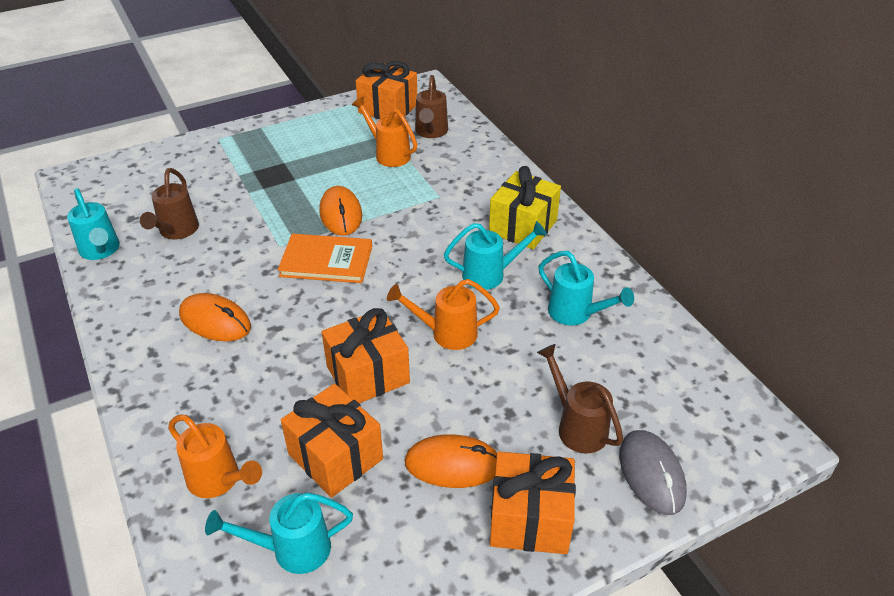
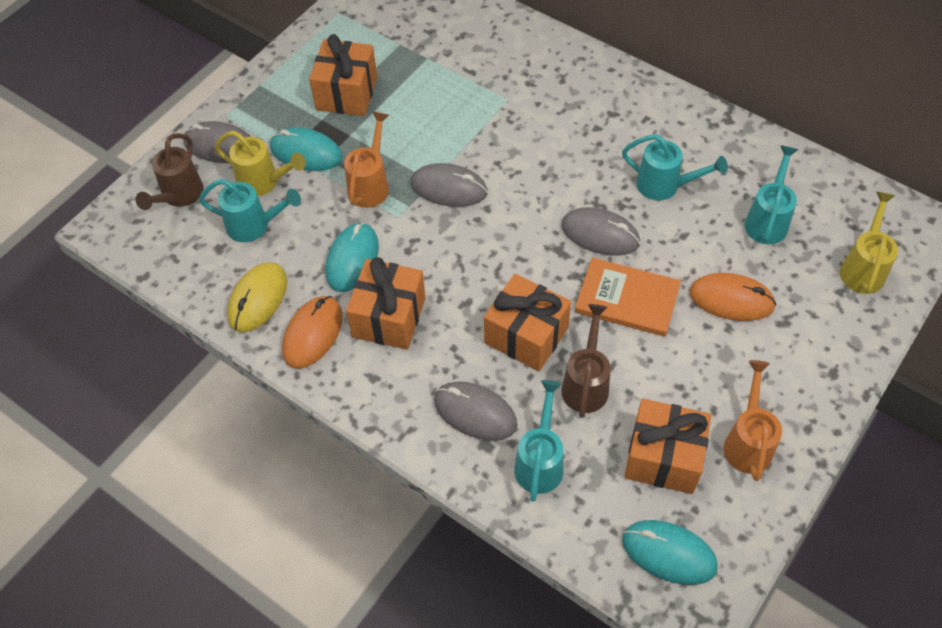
brown watering can: 3 -> 2
grey mouse: 1 -> 4
orange mouse: 3 -> 2
orange watering can: 3 -> 2
turquoise mouse: 0 -> 3
yellow gift: 1 -> 0
yellow mouse: 0 -> 1
yellow watering can: 0 -> 2

